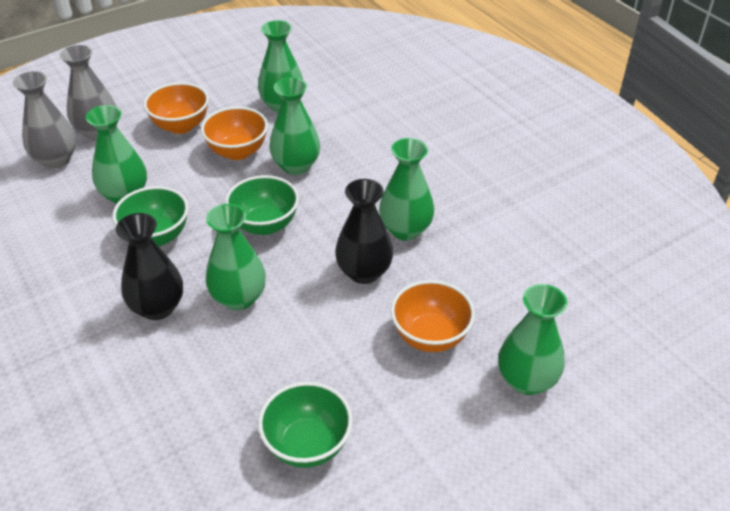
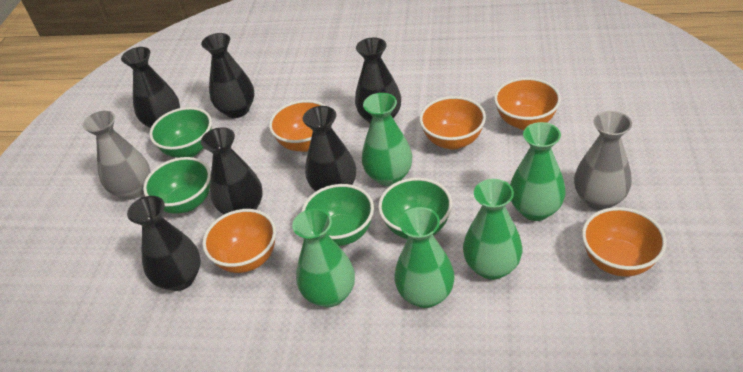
black vase: 2 -> 6
green bowl: 3 -> 4
green vase: 6 -> 5
orange bowl: 3 -> 5

